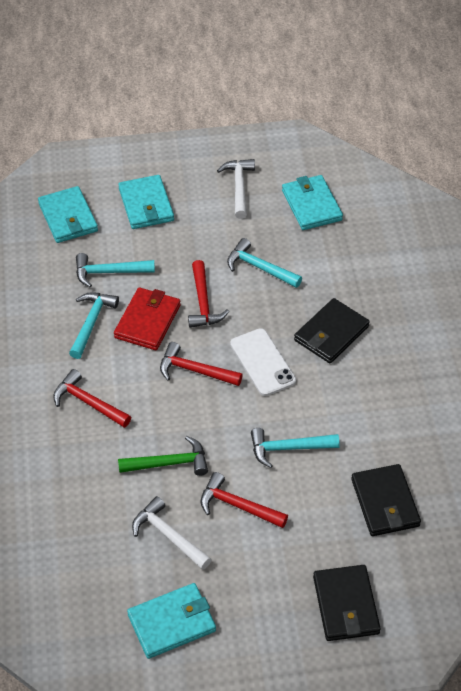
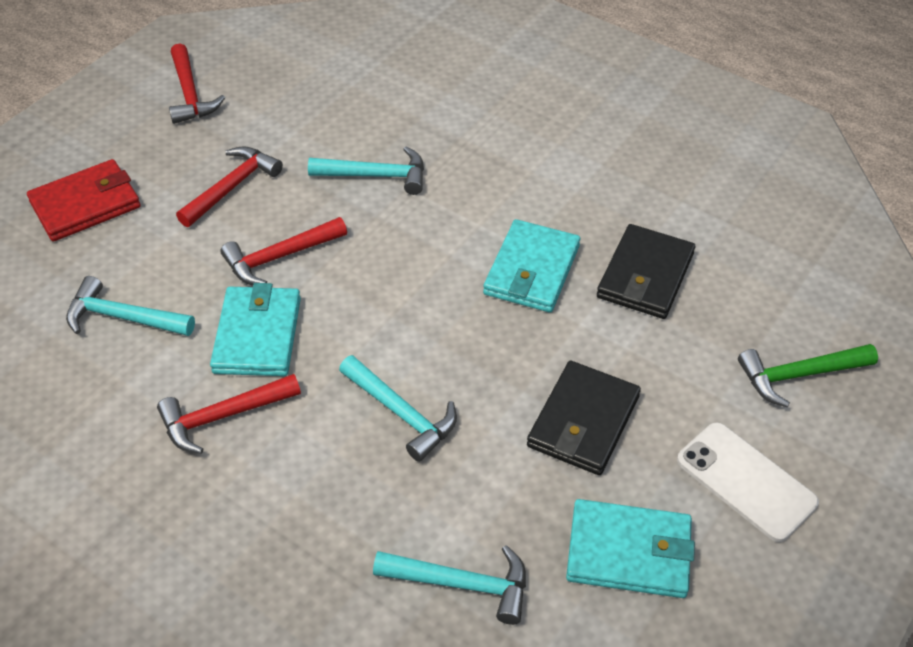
black wallet: 3 -> 2
turquoise wallet: 4 -> 3
white hammer: 2 -> 0

